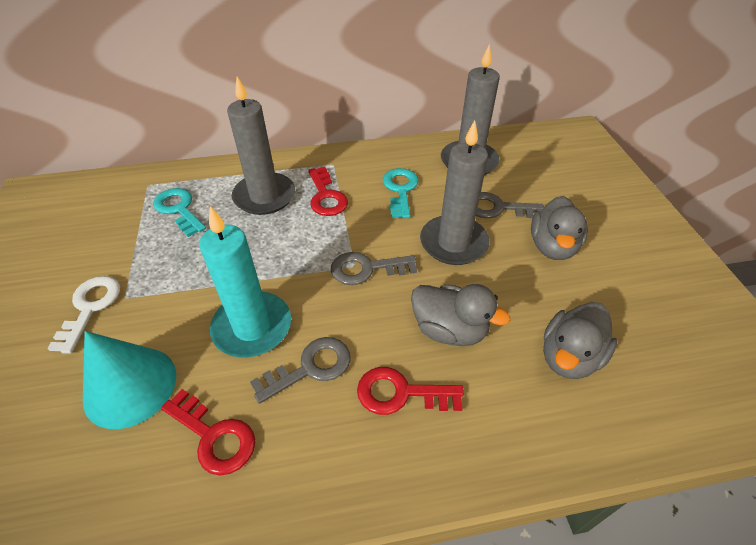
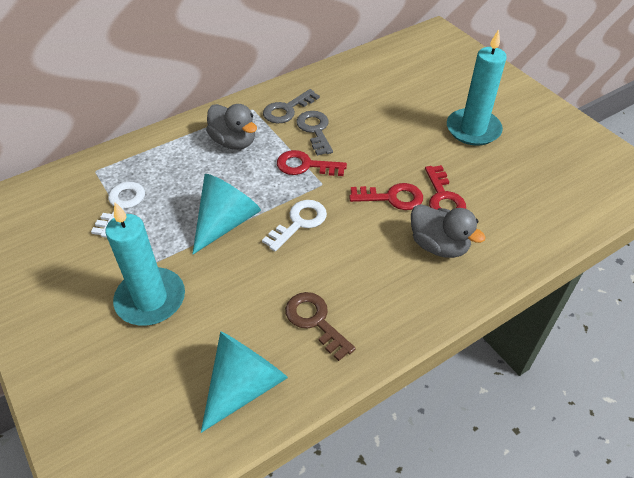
brown key: 0 -> 1
grey candle: 3 -> 0
grey duck: 3 -> 2
grey key: 3 -> 2
turquoise candle: 1 -> 2
turquoise cone: 1 -> 2
turquoise key: 2 -> 0
white key: 1 -> 2

